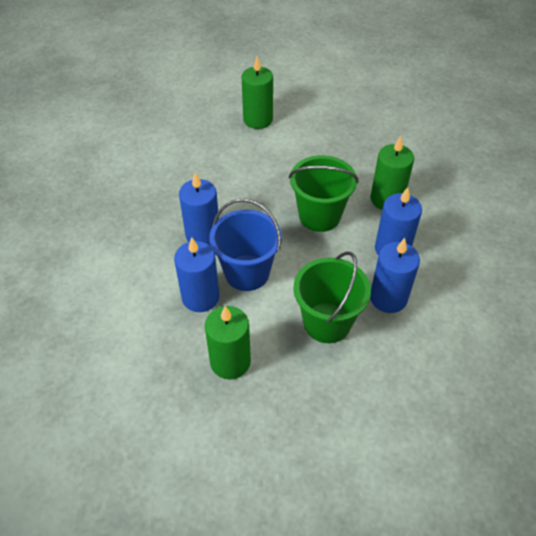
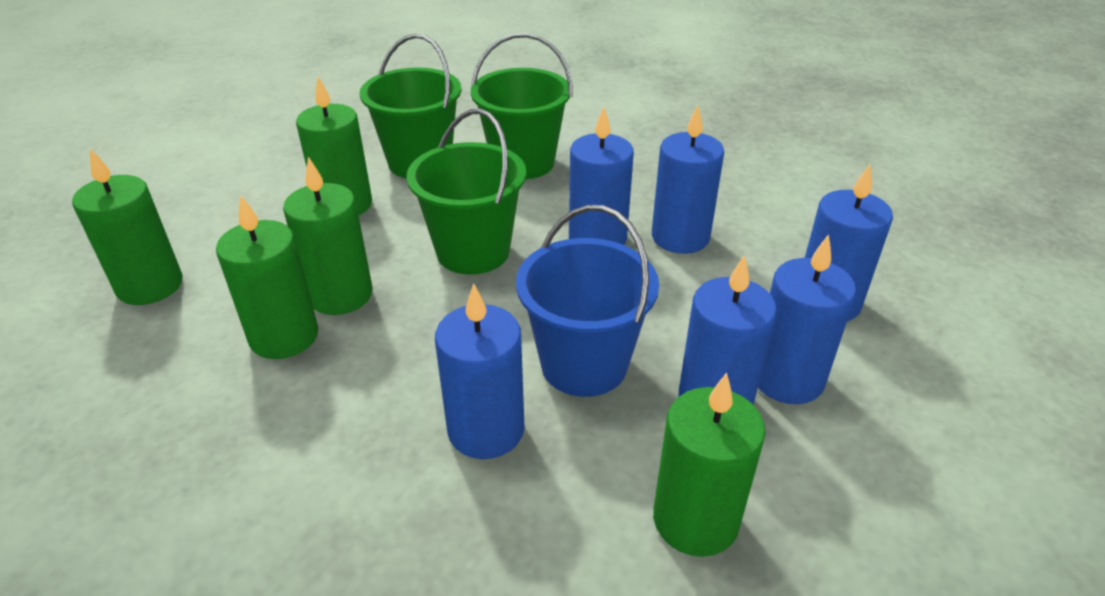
blue candle: 4 -> 6
green bucket: 2 -> 3
green candle: 3 -> 5

